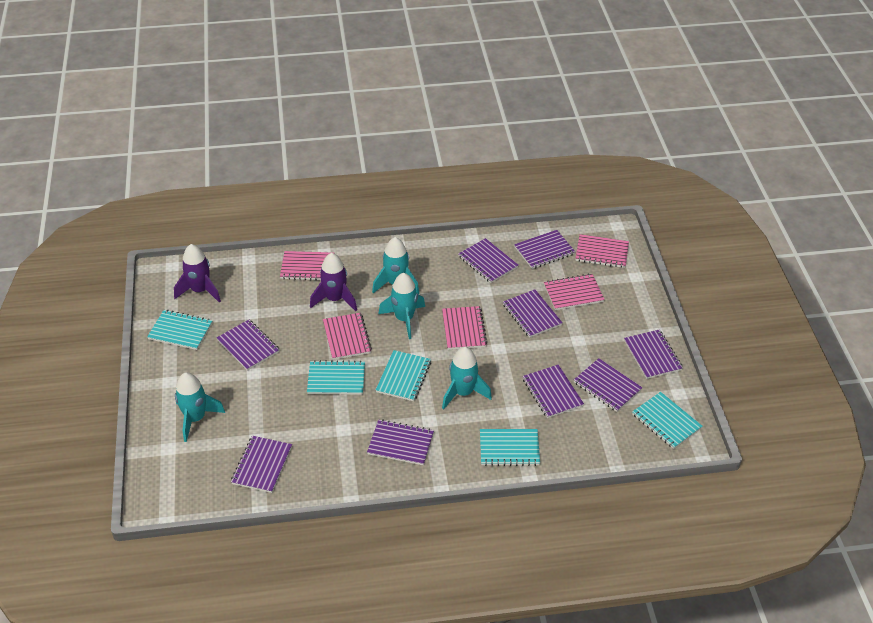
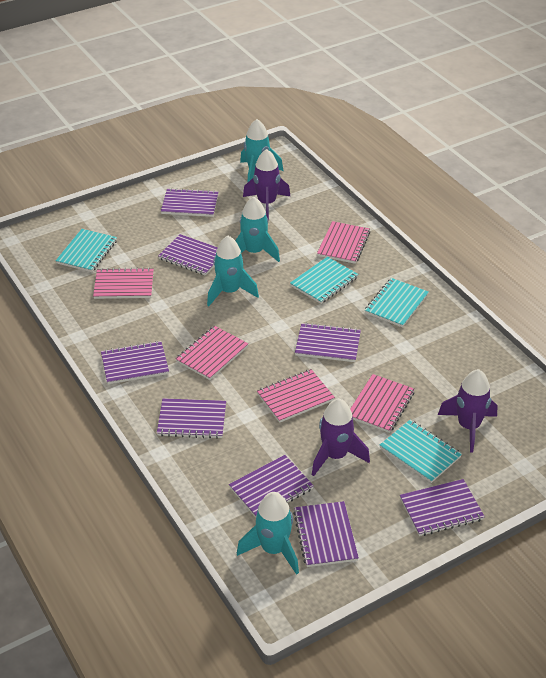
purple notebook: 9 -> 8
purple rocket: 2 -> 3
turquoise notebook: 5 -> 4

